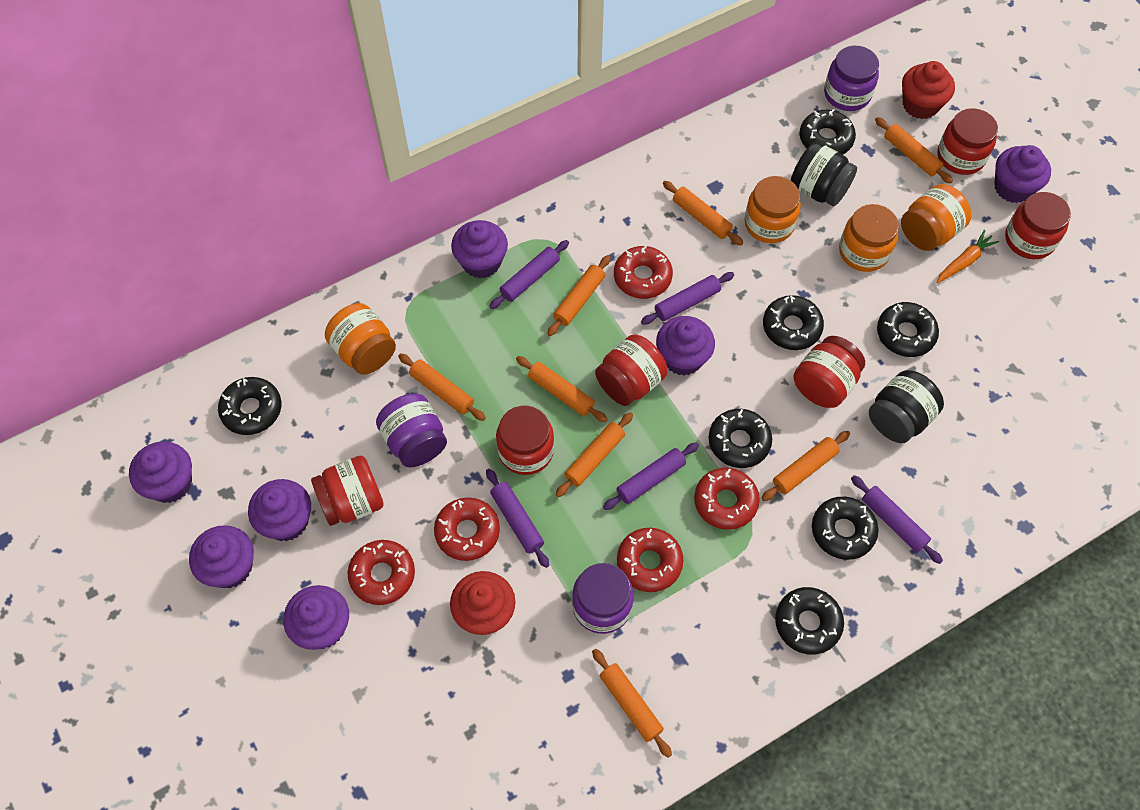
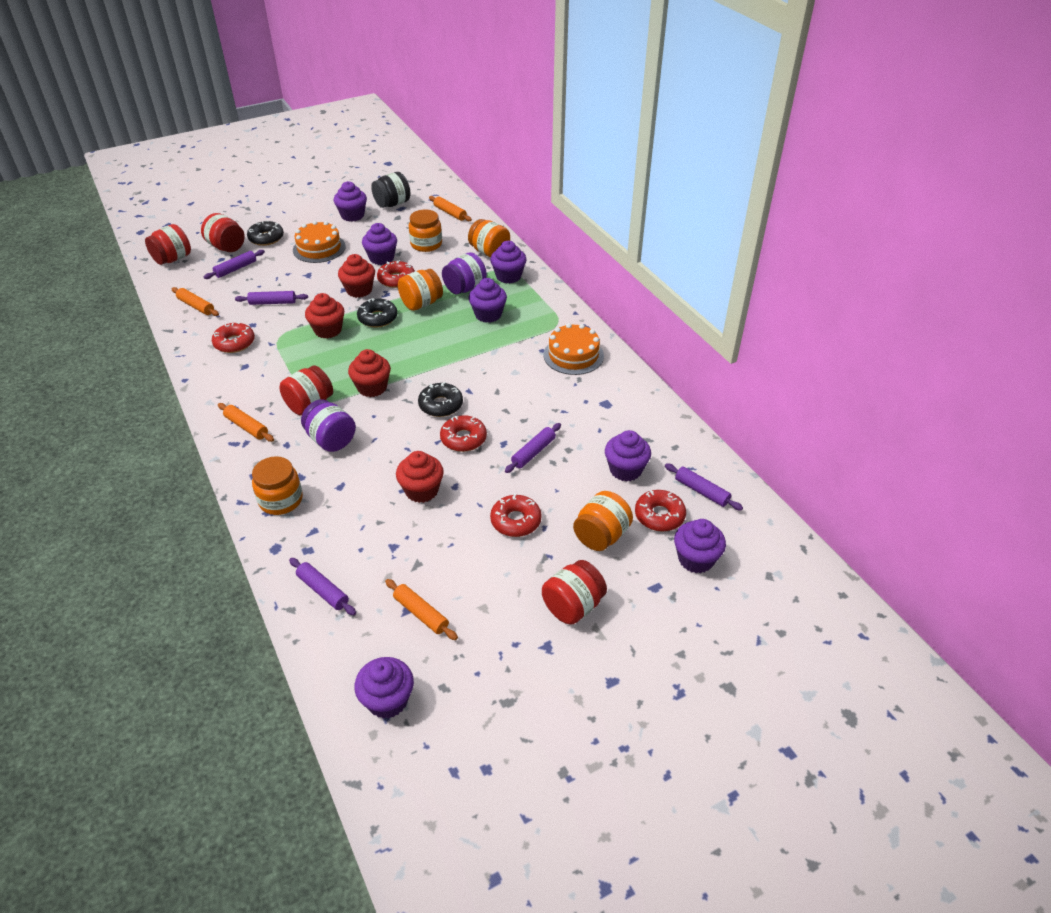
black donut: 7 -> 3
black jar: 2 -> 1
orange cake: 0 -> 2
orange carrot: 1 -> 0
orange jar: 4 -> 5
orange rolling pin: 8 -> 4
purple jar: 3 -> 2
red cupcake: 2 -> 4
red jar: 6 -> 4

